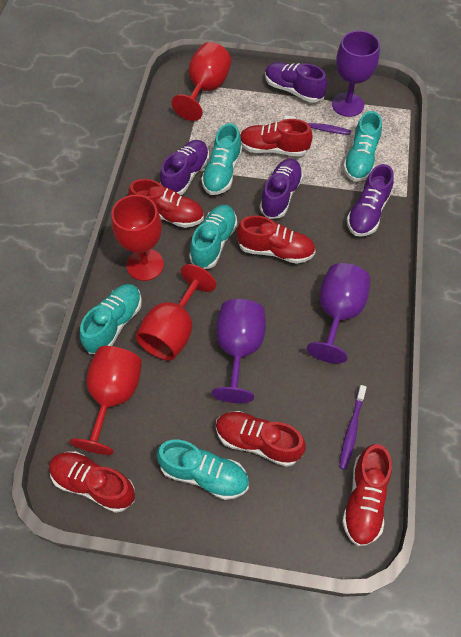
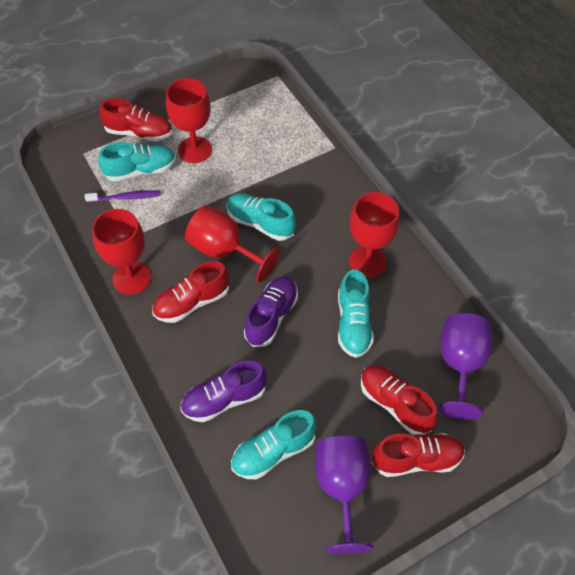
purple goblet: 3 -> 2
purple shoe: 4 -> 2
purple toothbrush: 2 -> 1
red shoe: 6 -> 4
turquoise shoe: 5 -> 4

